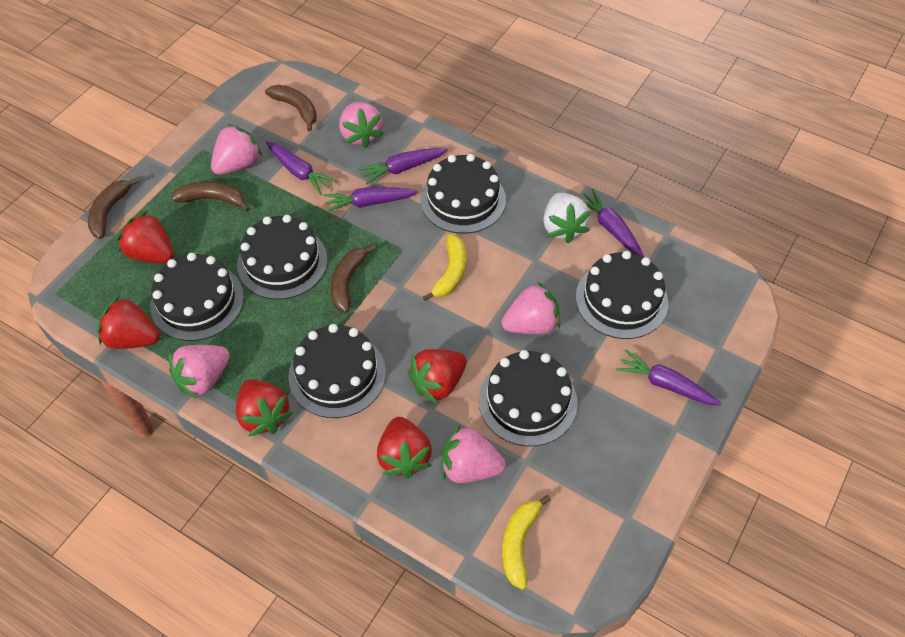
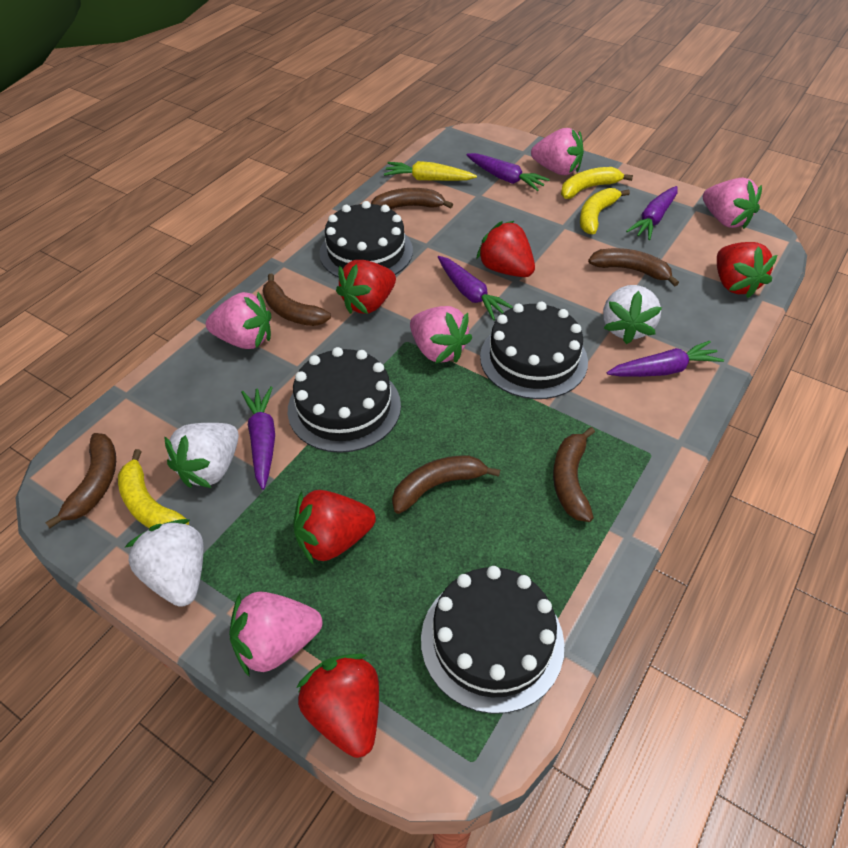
black cake: 6 -> 4
brown banana: 4 -> 6
white strawberry: 1 -> 3
yellow banana: 2 -> 3
yellow carrot: 0 -> 1

